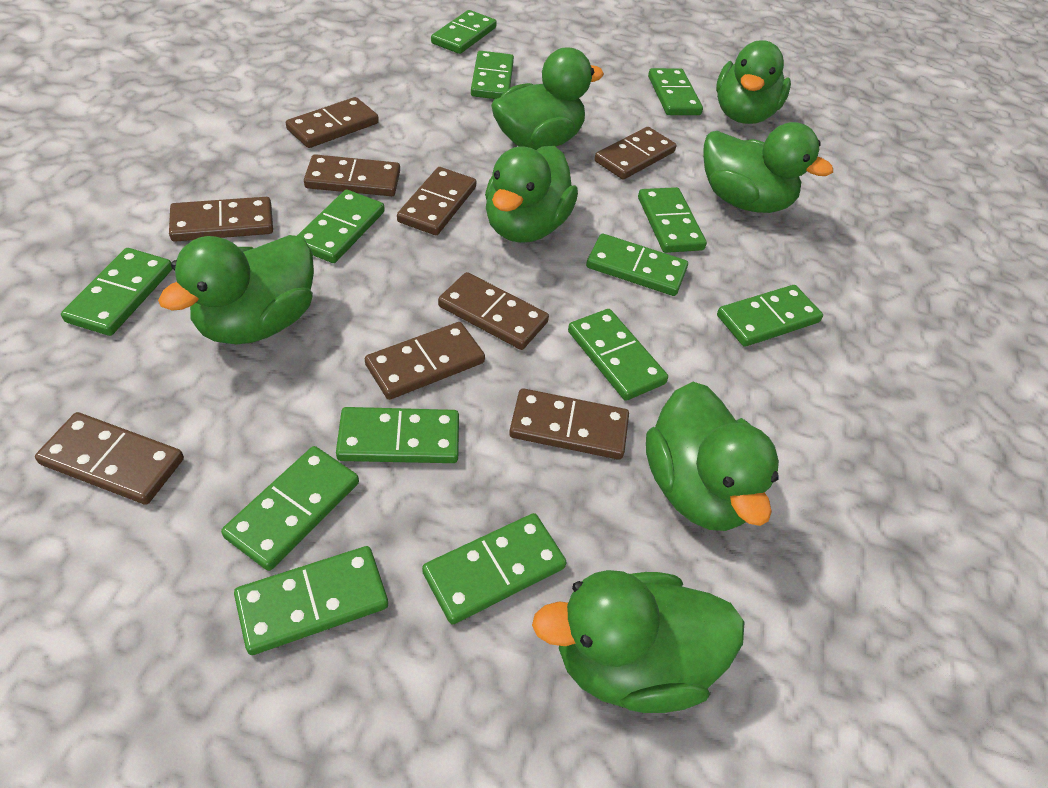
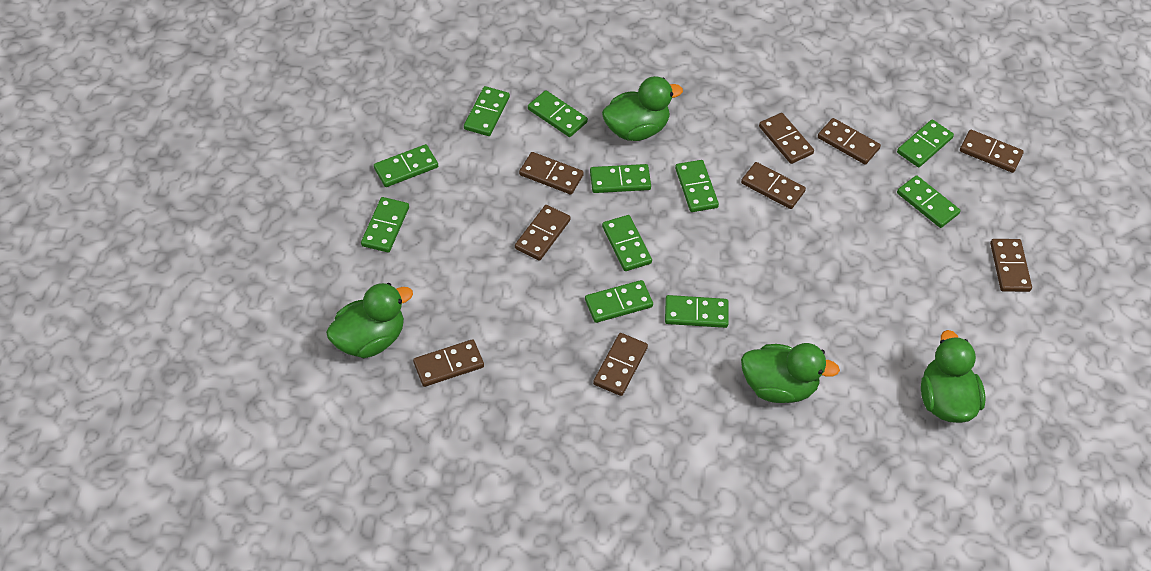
green domino: 13 -> 11
green duck: 7 -> 4

